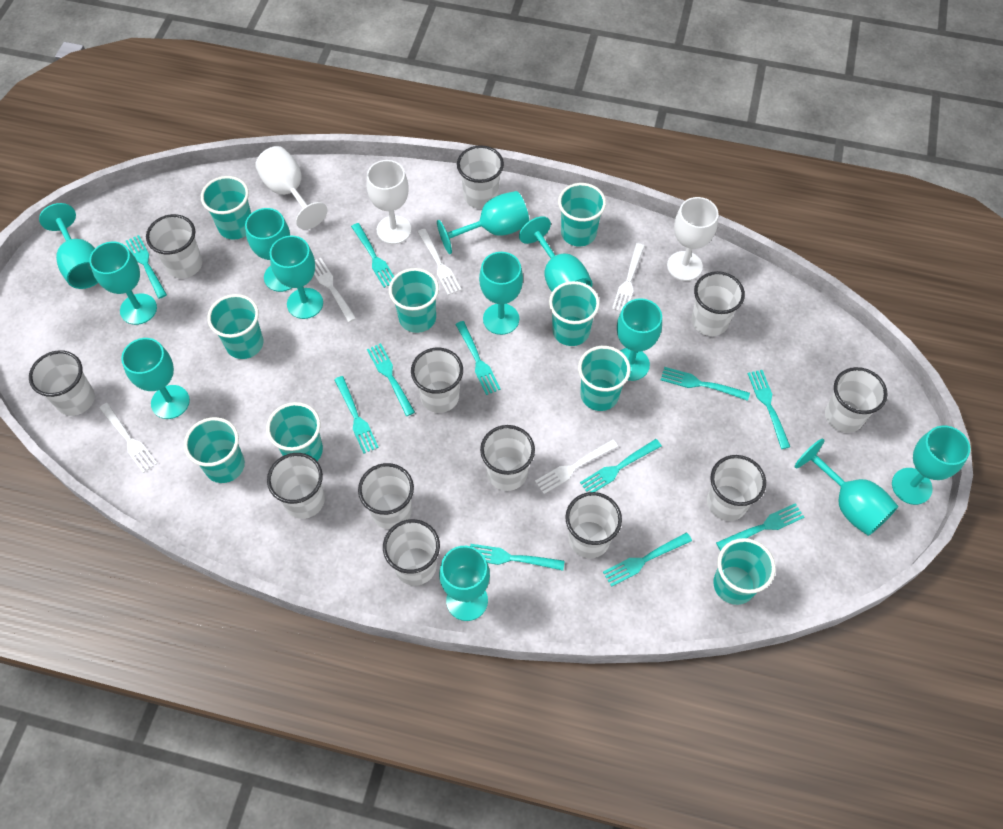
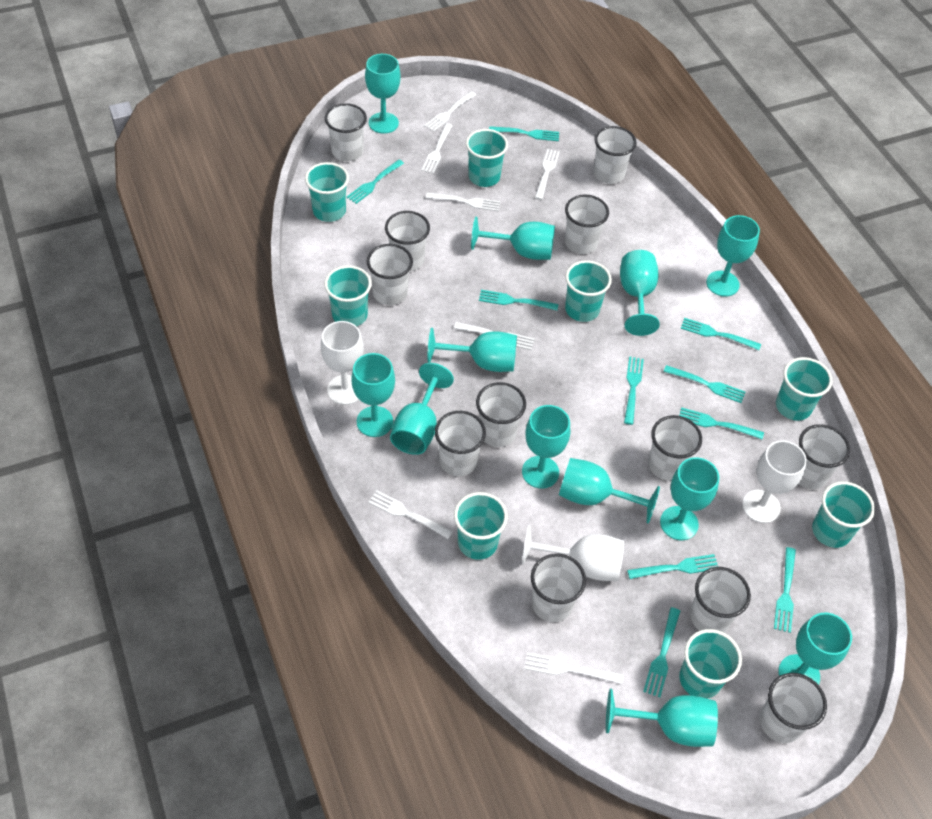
turquoise cup: 9 -> 8
turquoise fork: 11 -> 10
white fork: 5 -> 7

